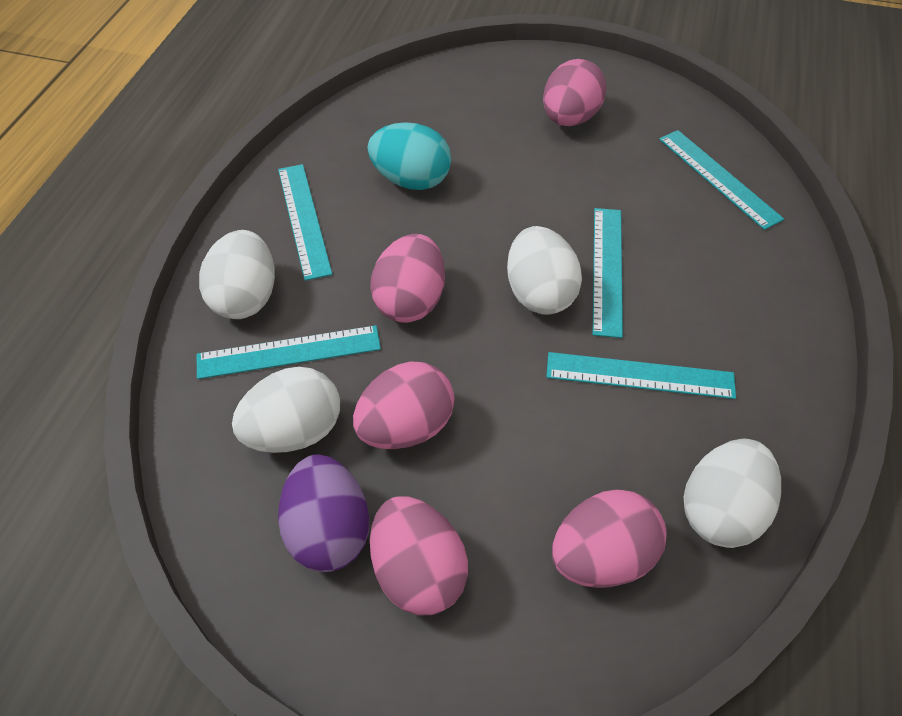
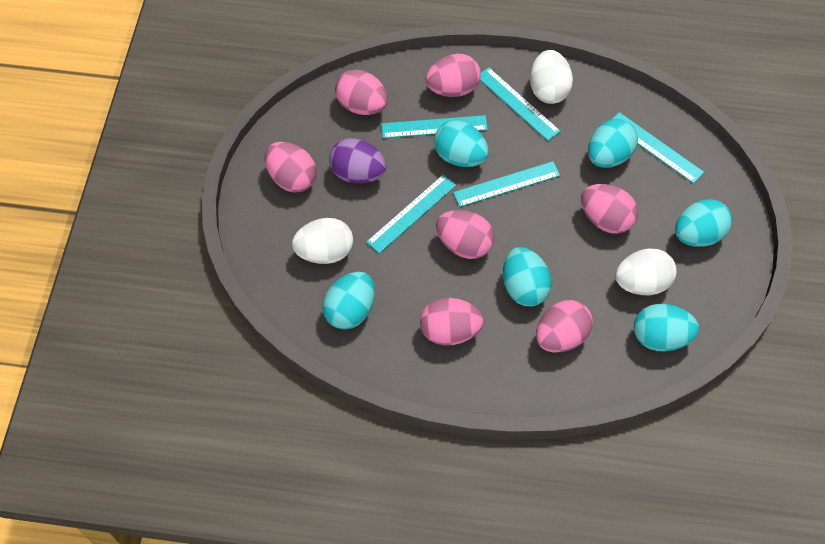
pink egg: 5 -> 7
turquoise egg: 1 -> 6
white egg: 4 -> 3

